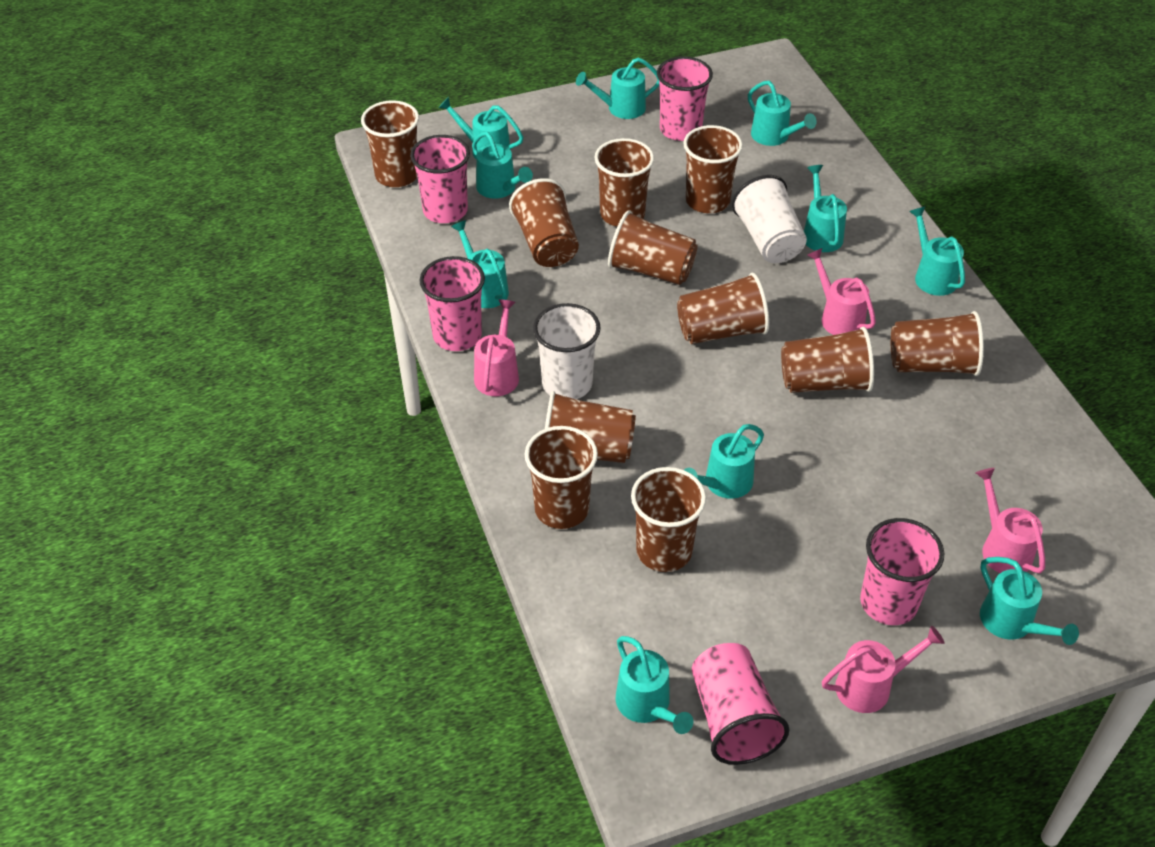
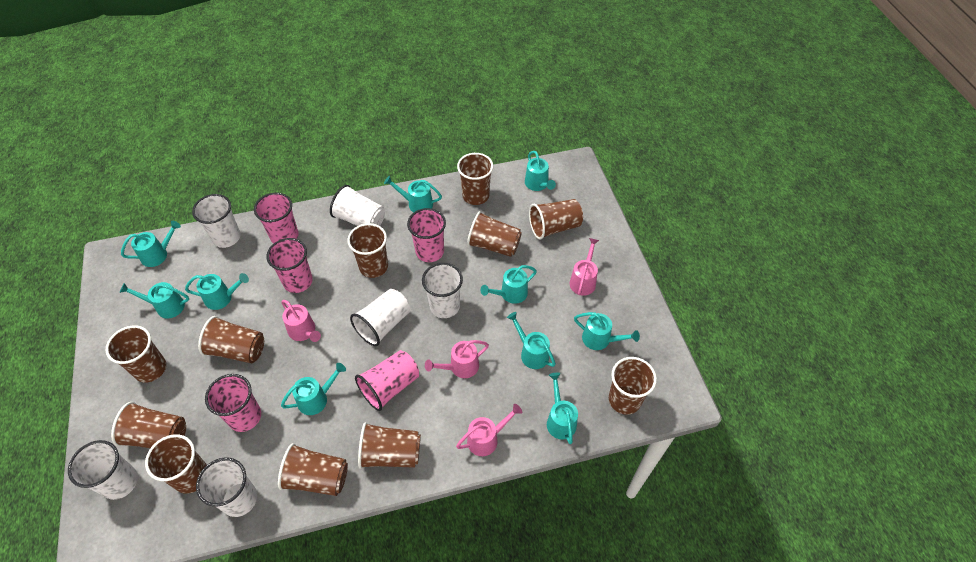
white cup: 2 -> 6

